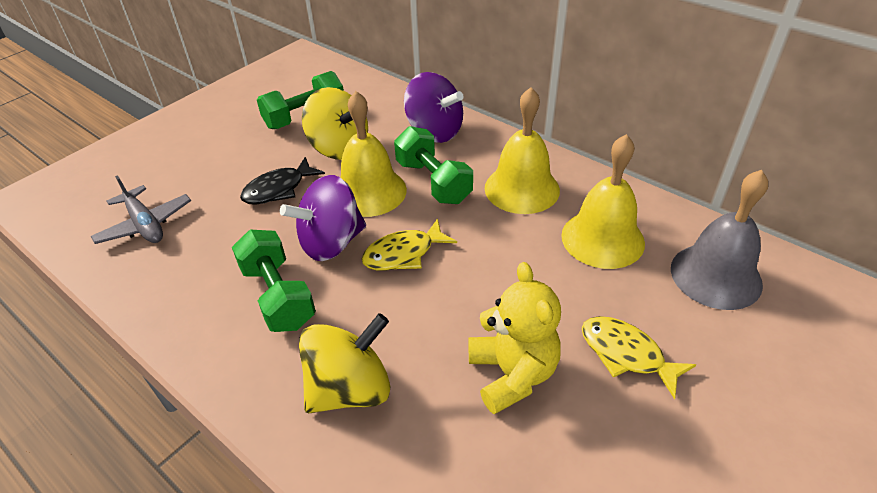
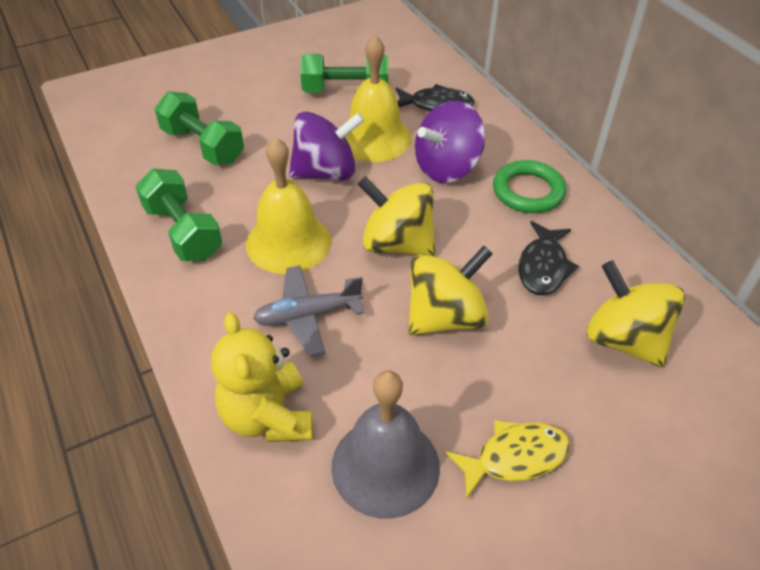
black fish: 1 -> 2
green ring: 0 -> 1
yellow bell: 3 -> 2
yellow fish: 2 -> 1
yellow spinning top: 2 -> 3

